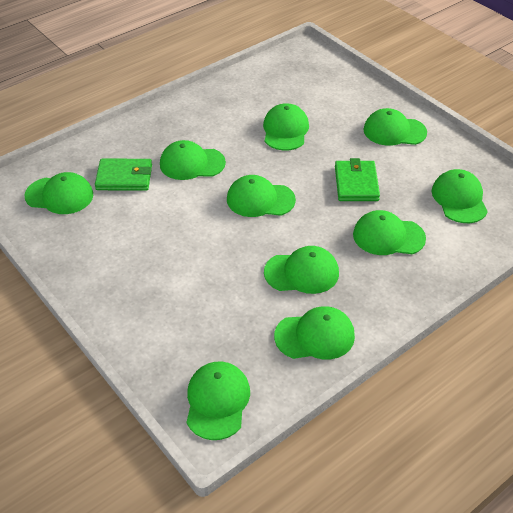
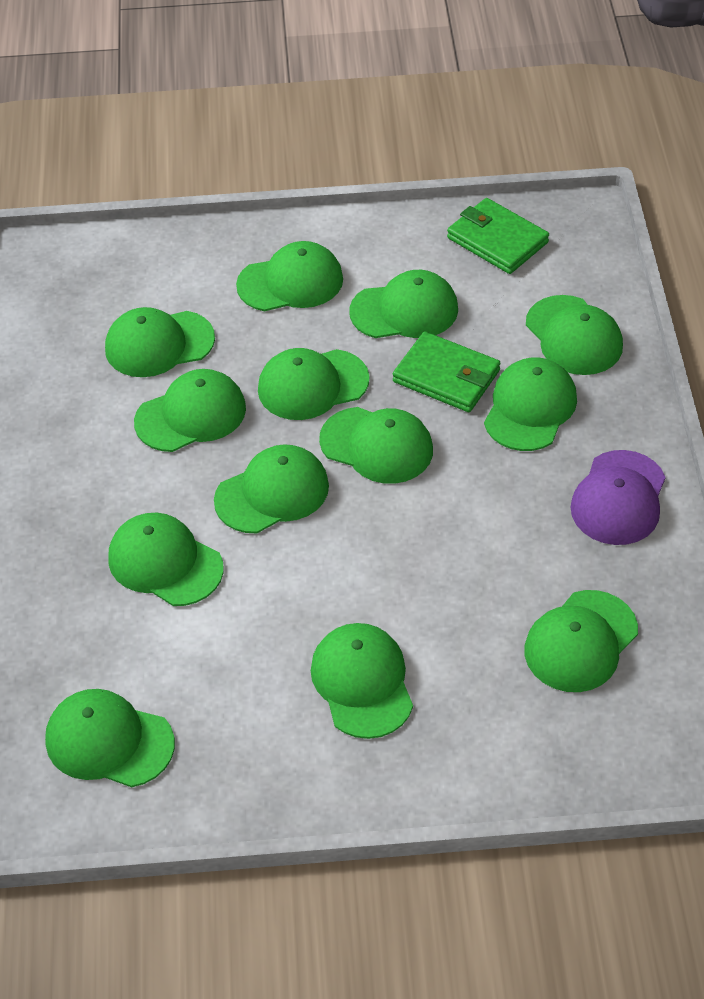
green cap: 10 -> 13
purple cap: 0 -> 1

